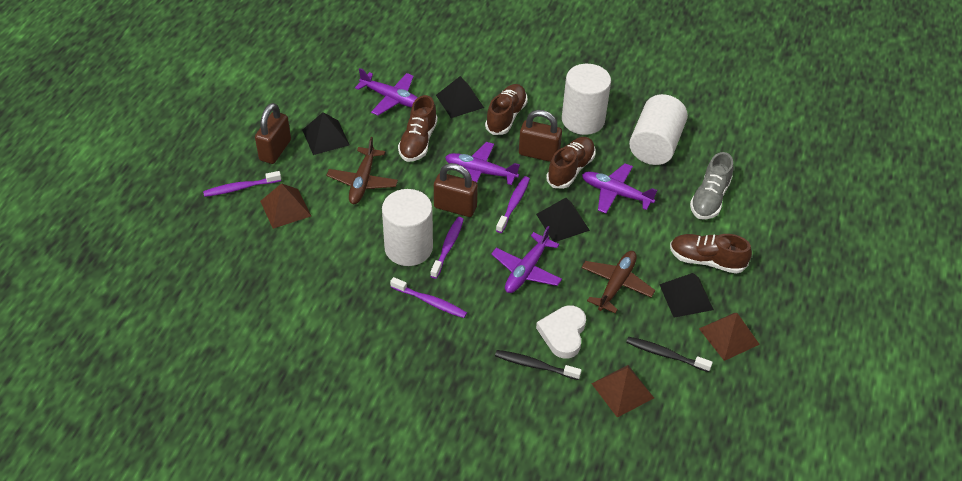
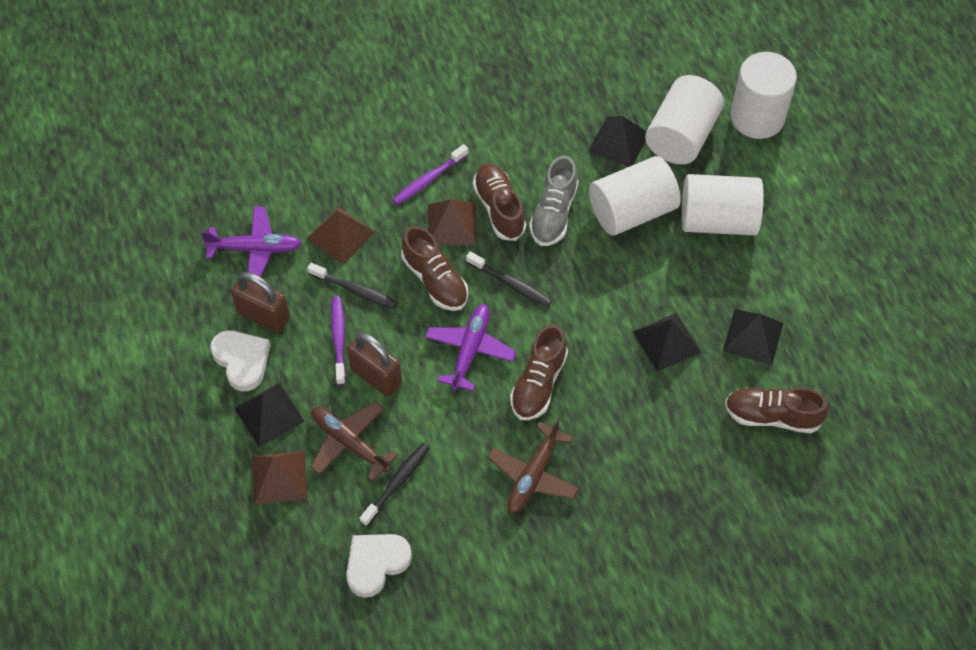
black toothbrush: 2 -> 3
brown padlock: 3 -> 2
purple plane: 4 -> 2
purple toothbrush: 4 -> 2
white cylinder: 3 -> 4
white heart: 1 -> 2

